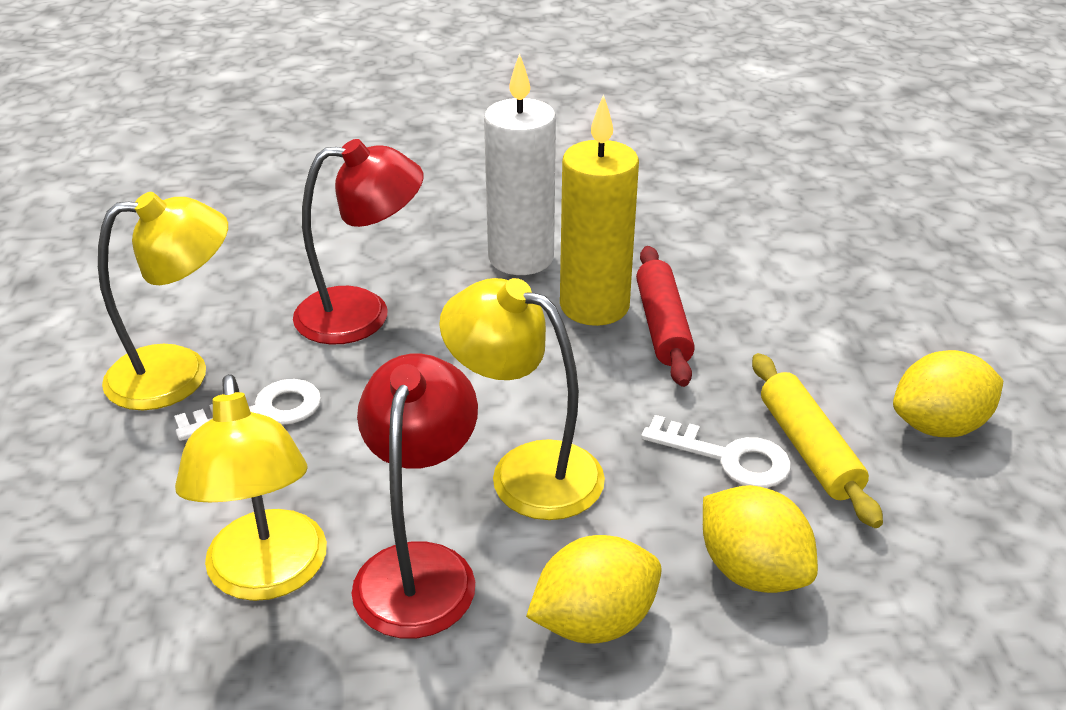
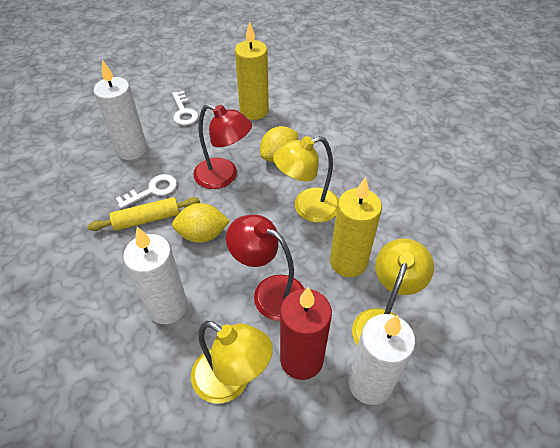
red candle: 0 -> 1
red rolling pin: 1 -> 0
white candle: 1 -> 3
yellow candle: 1 -> 2
yellow lemon: 3 -> 2

